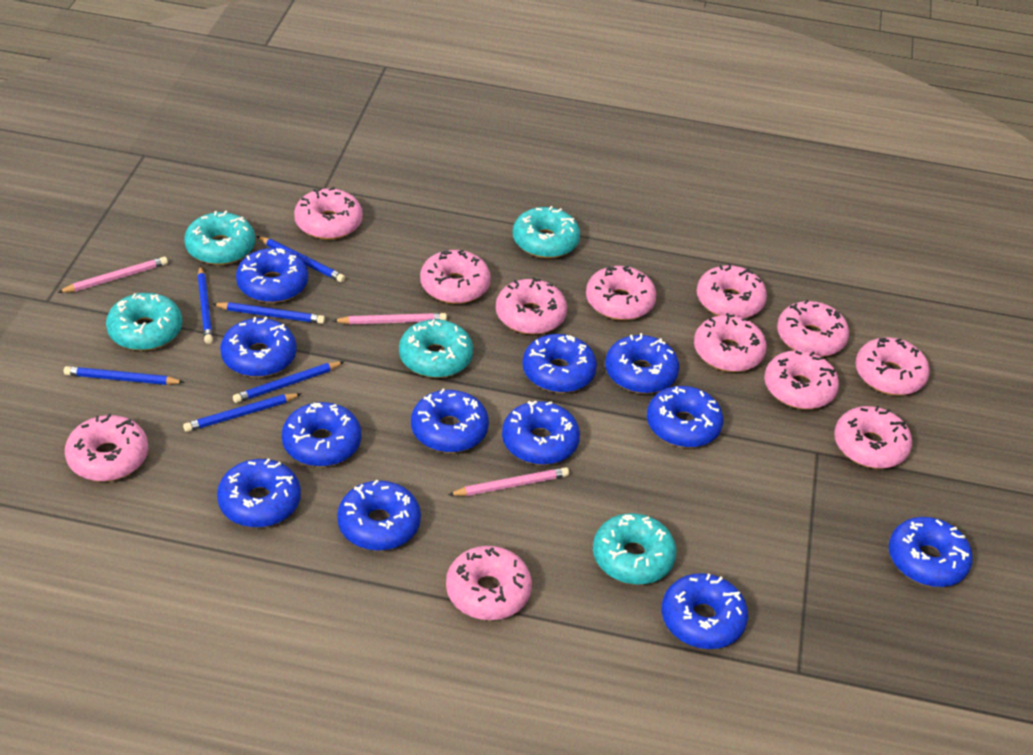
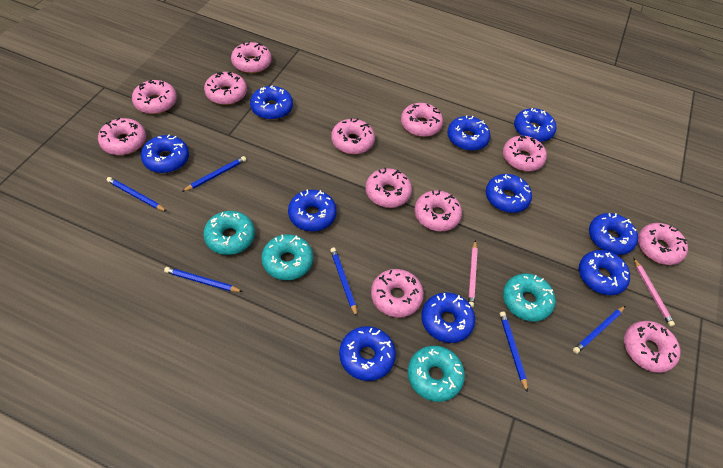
blue donut: 12 -> 10
pink pencil: 3 -> 2
turquoise donut: 5 -> 4

